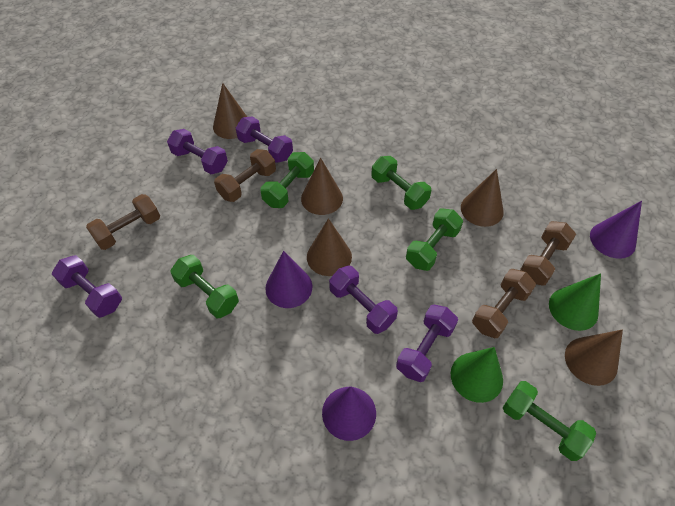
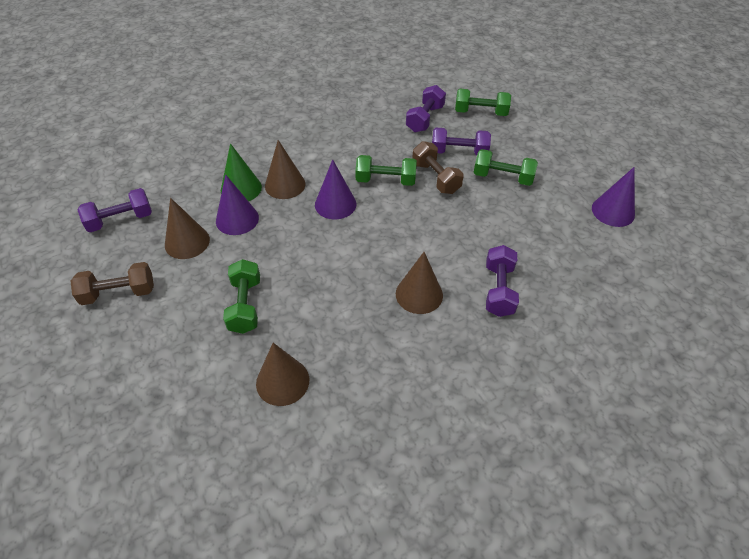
brown cone: 5 -> 4
brown dumbbell: 4 -> 2
green cone: 2 -> 1
green dumbbell: 5 -> 4
purple dumbbell: 5 -> 4

